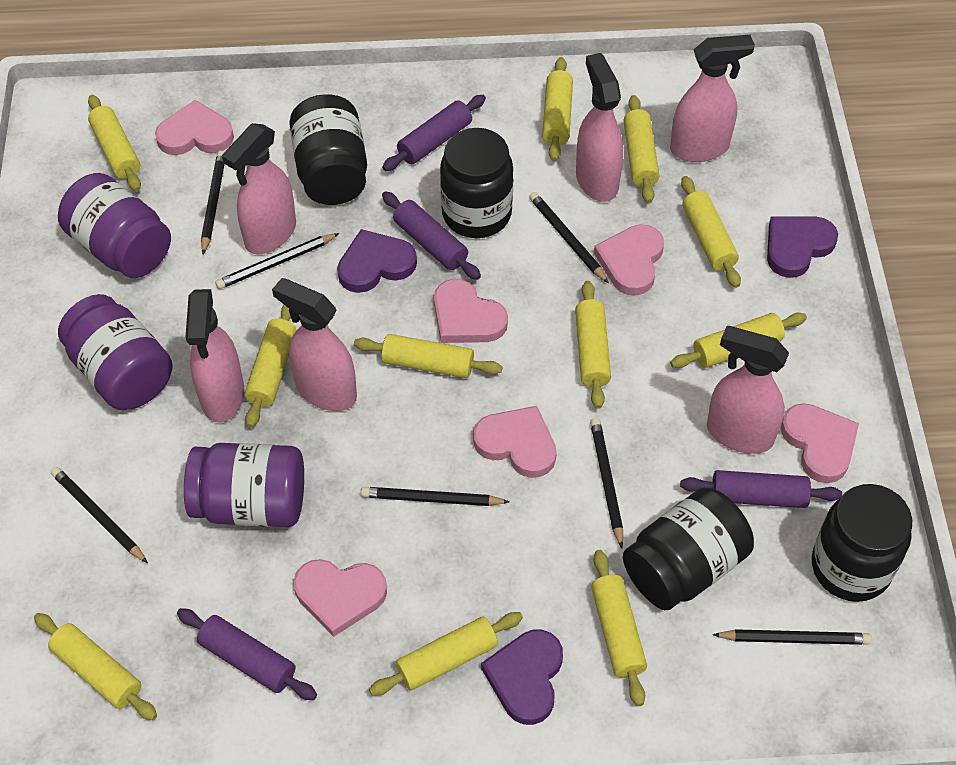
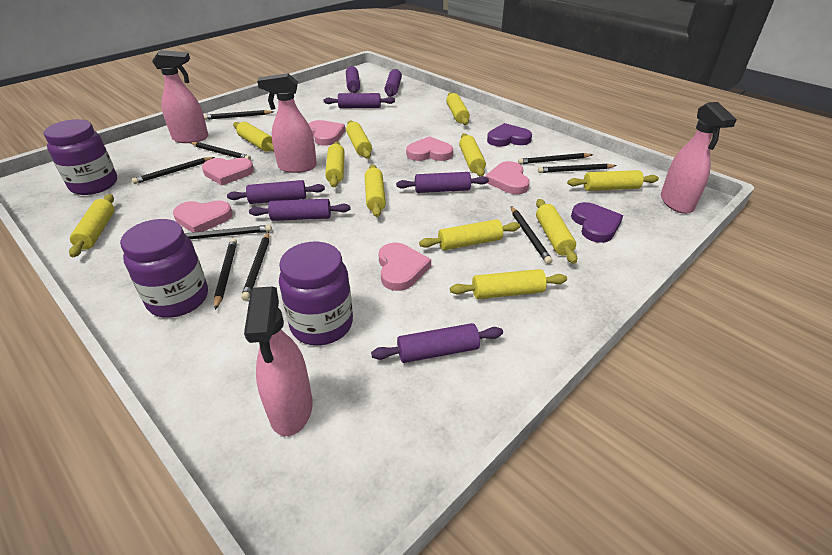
black jar: 4 -> 0
black pencil: 7 -> 9
pink spray bottle: 6 -> 4
purple heart: 3 -> 2
purple rolling pin: 4 -> 7

